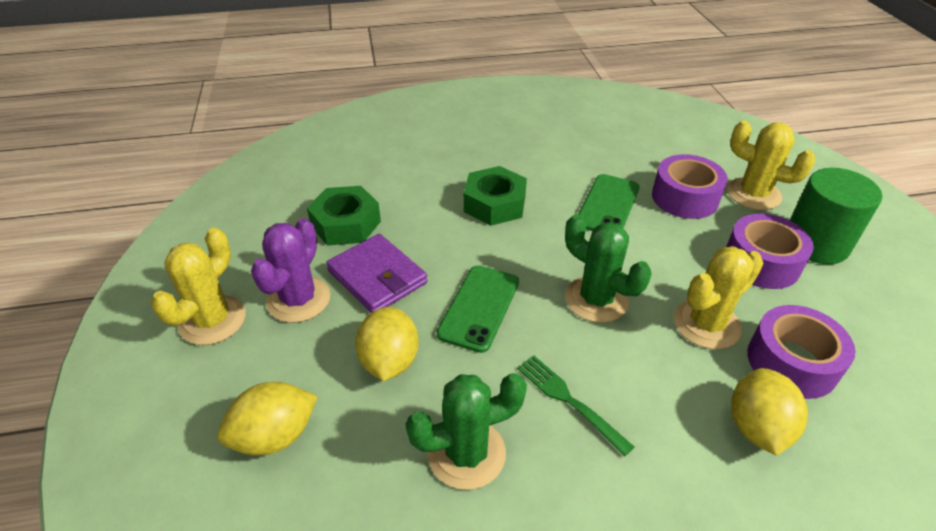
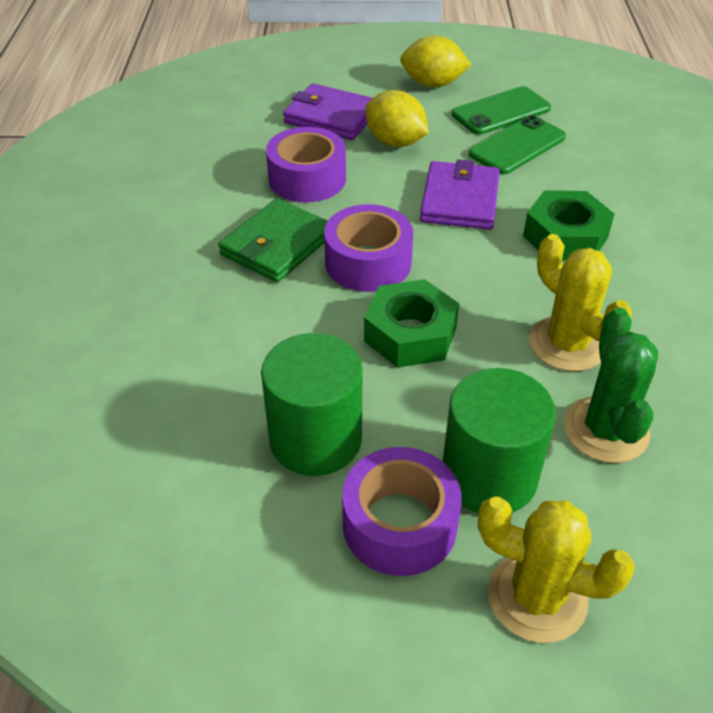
green cactus: 2 -> 1
green cylinder: 1 -> 2
green fork: 1 -> 0
green wallet: 0 -> 1
purple cactus: 1 -> 0
purple wallet: 1 -> 2
yellow cactus: 3 -> 2
yellow lemon: 3 -> 2

